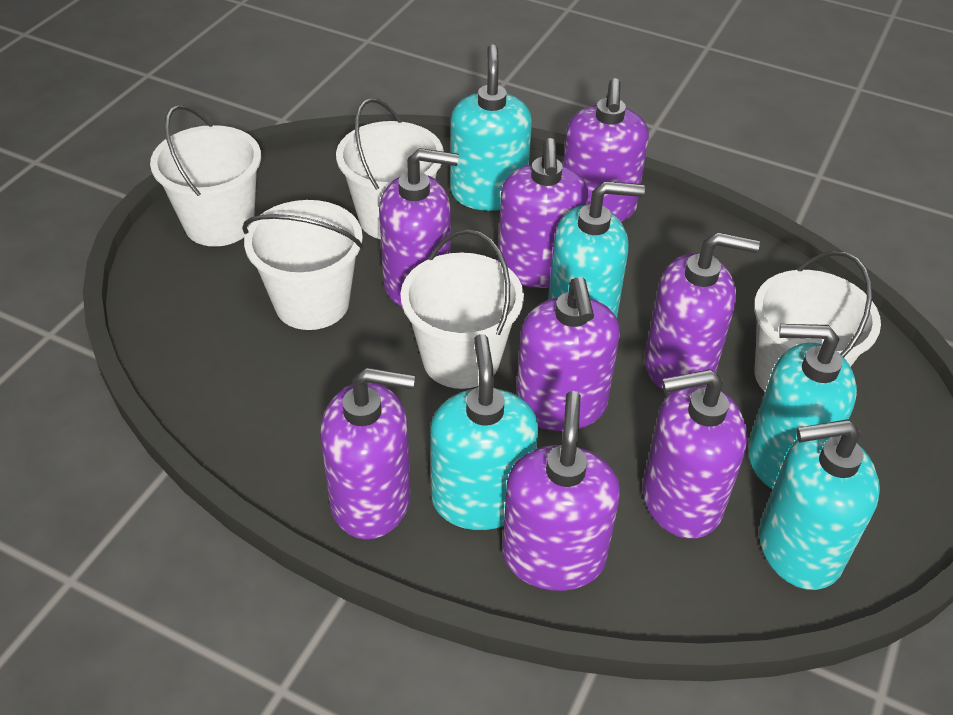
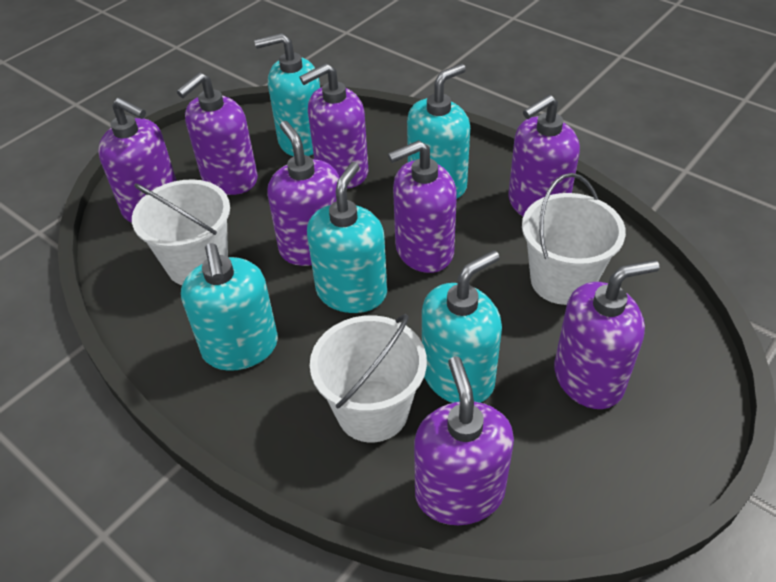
white bucket: 5 -> 3

